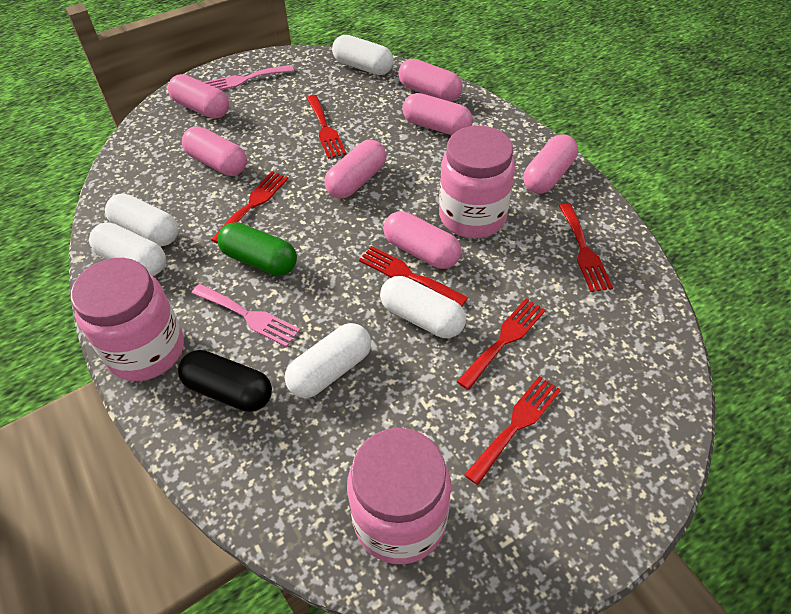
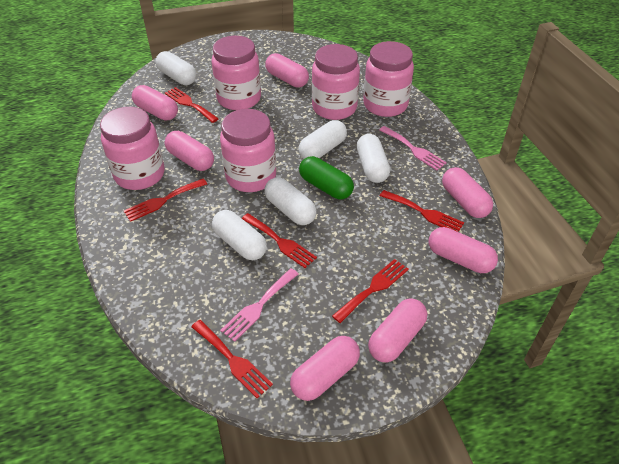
black capsule: 1 -> 0
pink jar: 3 -> 5

